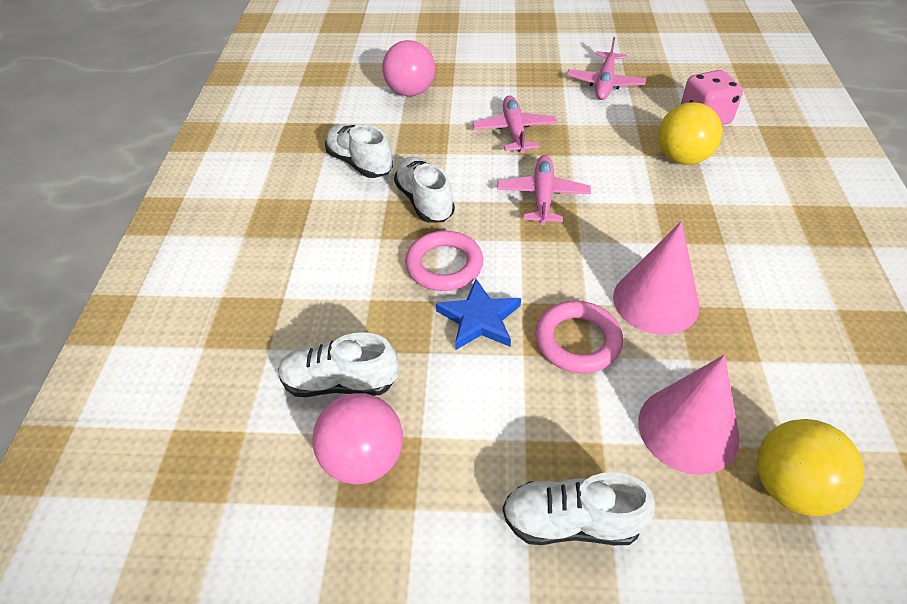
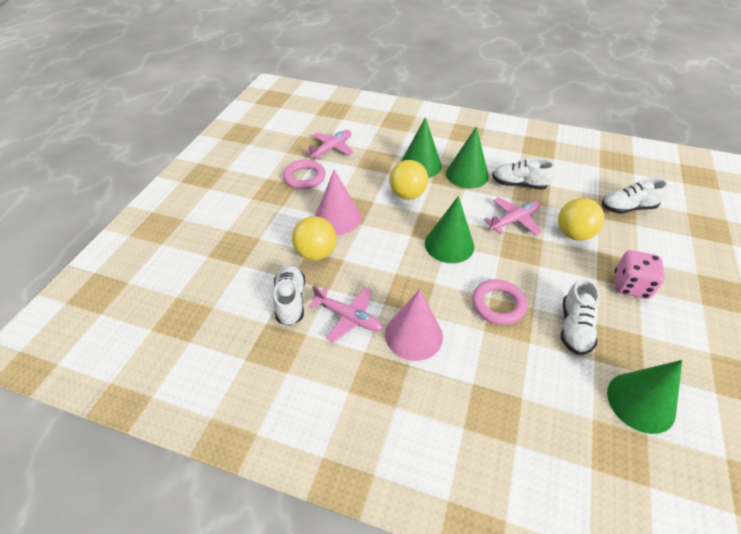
blue star: 1 -> 0
green cone: 0 -> 4
pink ball: 2 -> 0
yellow ball: 2 -> 3

